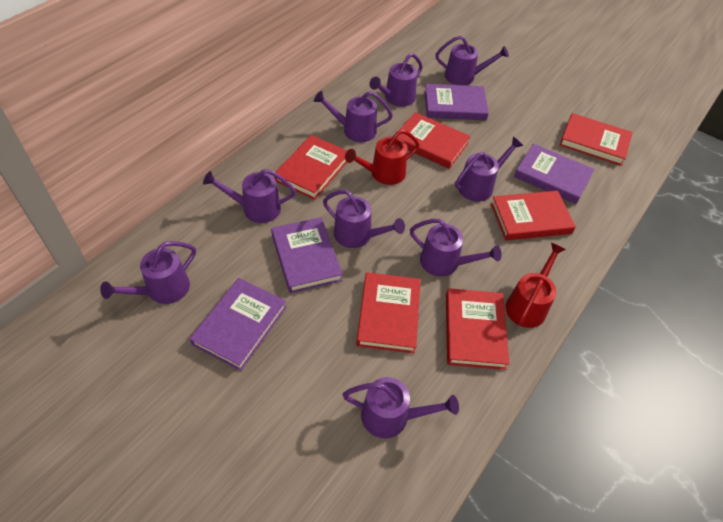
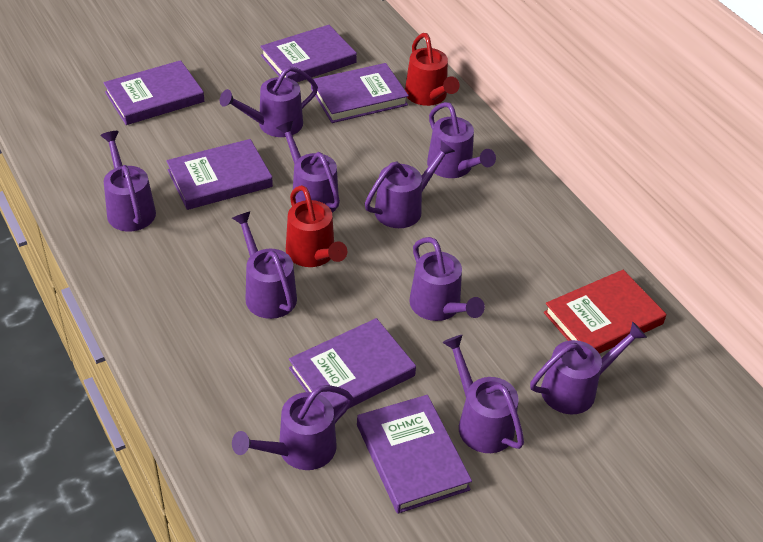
purple book: 4 -> 6
purple watering can: 9 -> 10
red book: 6 -> 1

